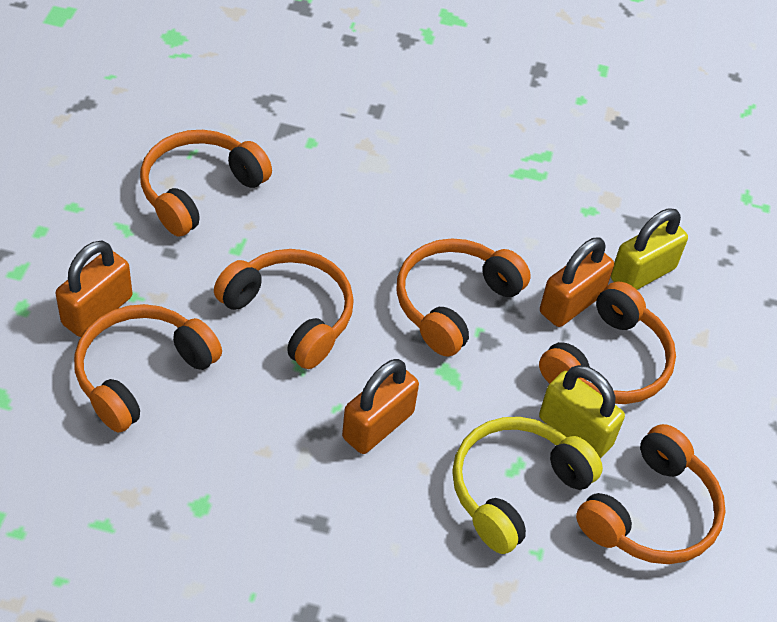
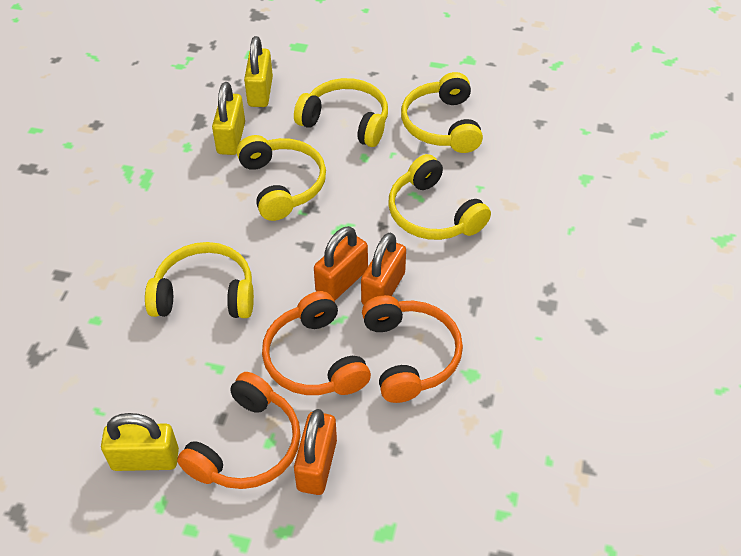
orange headphones: 6 -> 3
yellow headphones: 1 -> 5
yellow padlock: 2 -> 3

